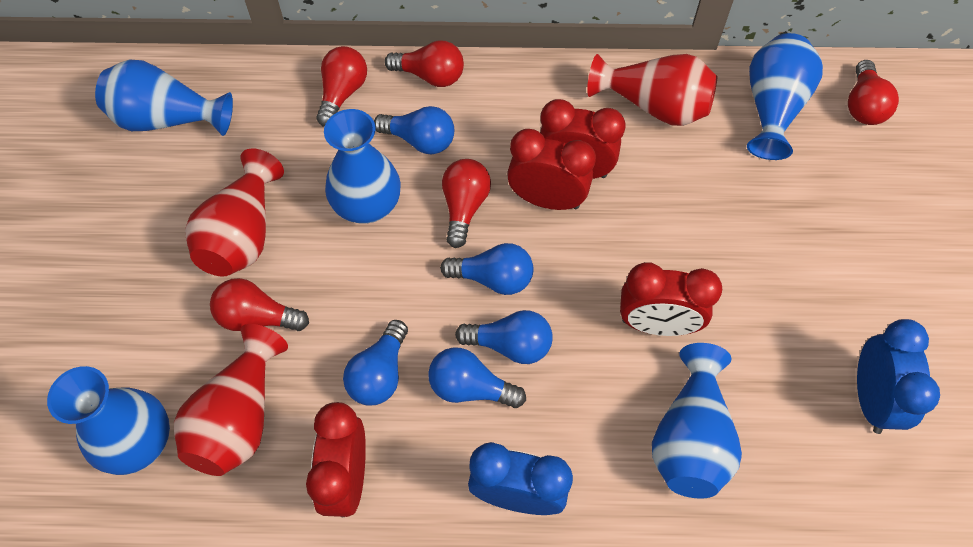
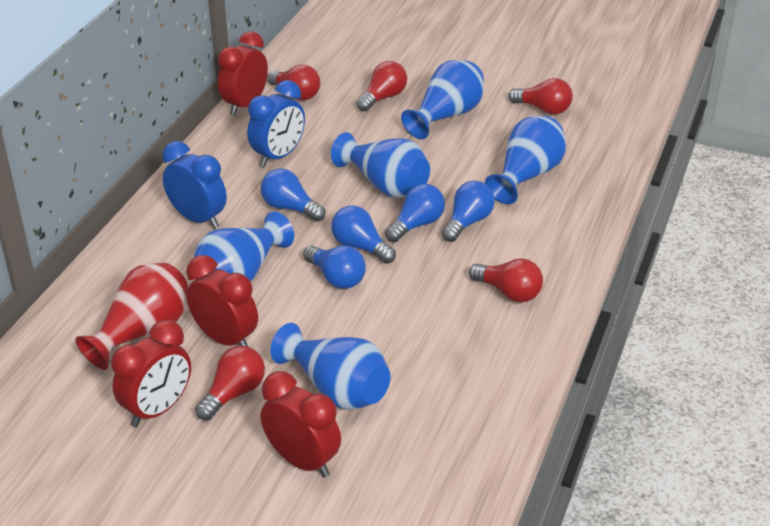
red vase: 3 -> 1

